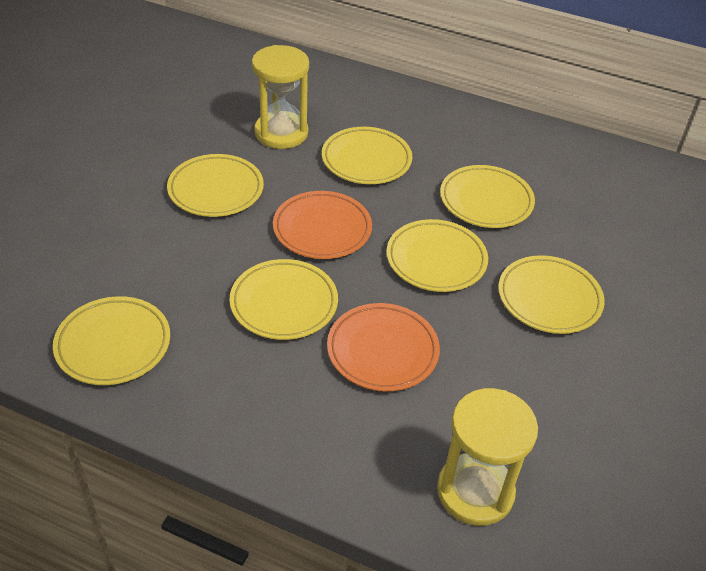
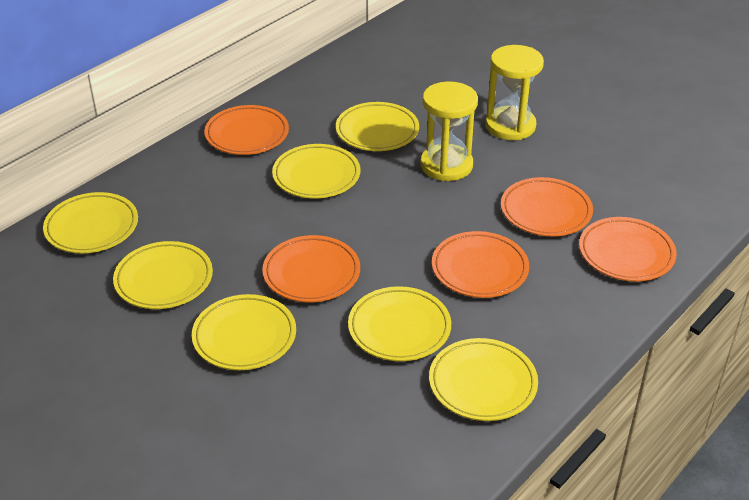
orange plate: 2 -> 5

